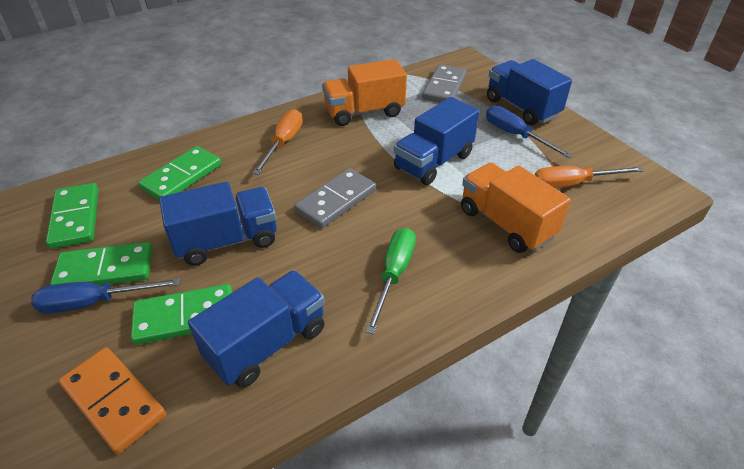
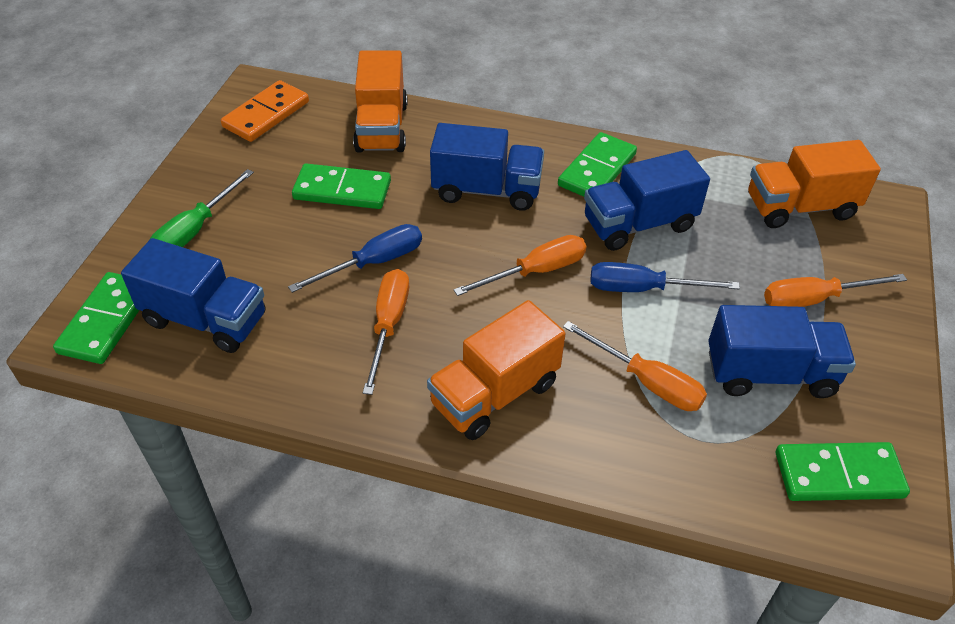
grey domino: 2 -> 0
orange screwdriver: 2 -> 4
orange truck: 2 -> 3

